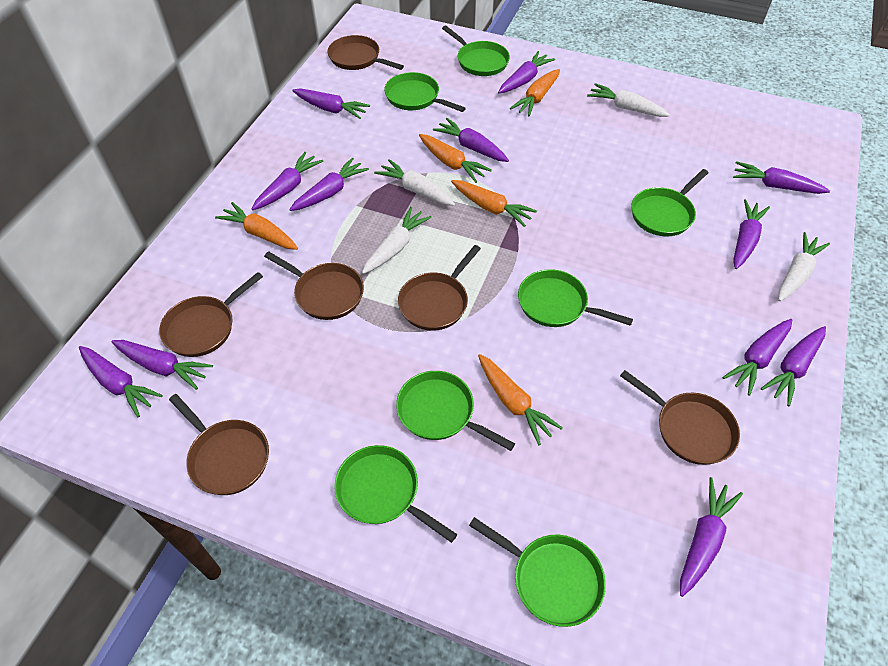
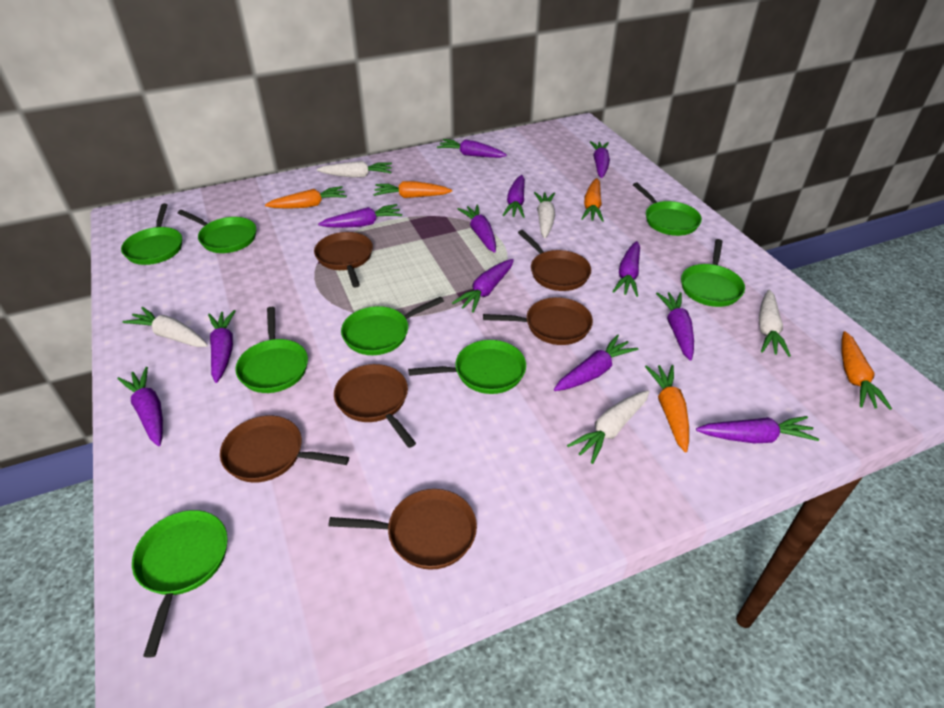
green pan: 7 -> 8
white carrot: 4 -> 5

